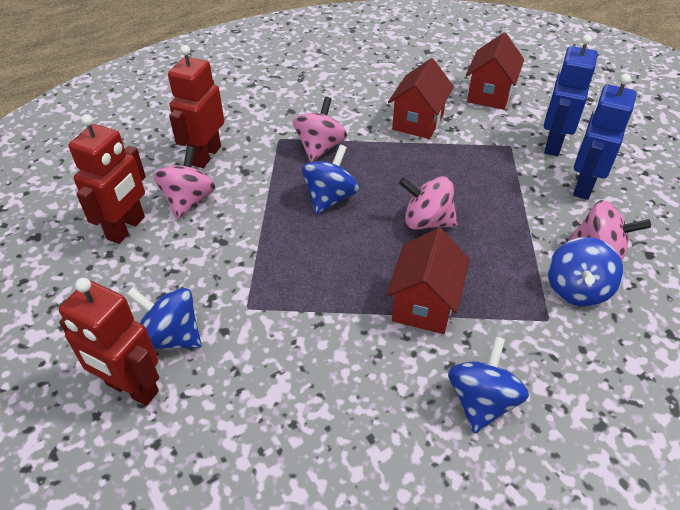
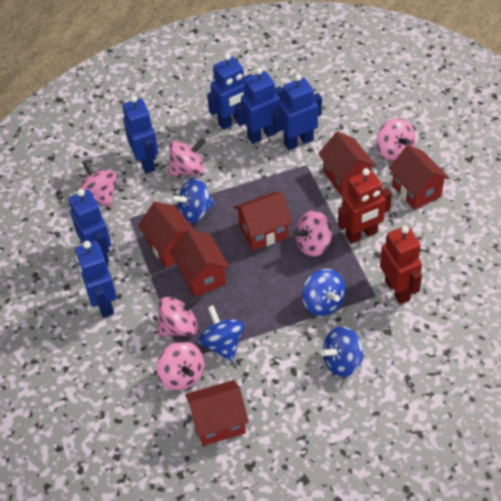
blue robot: 2 -> 6
pink spinning top: 4 -> 6
red house: 3 -> 6
red robot: 3 -> 2

